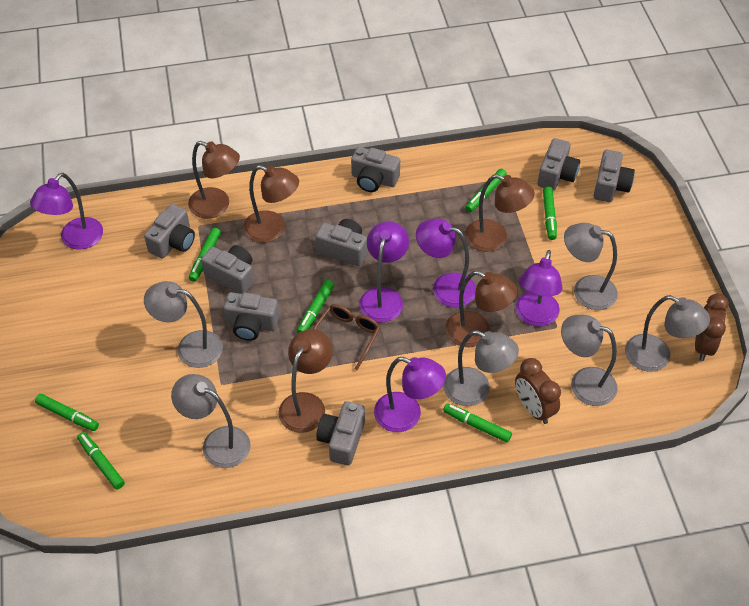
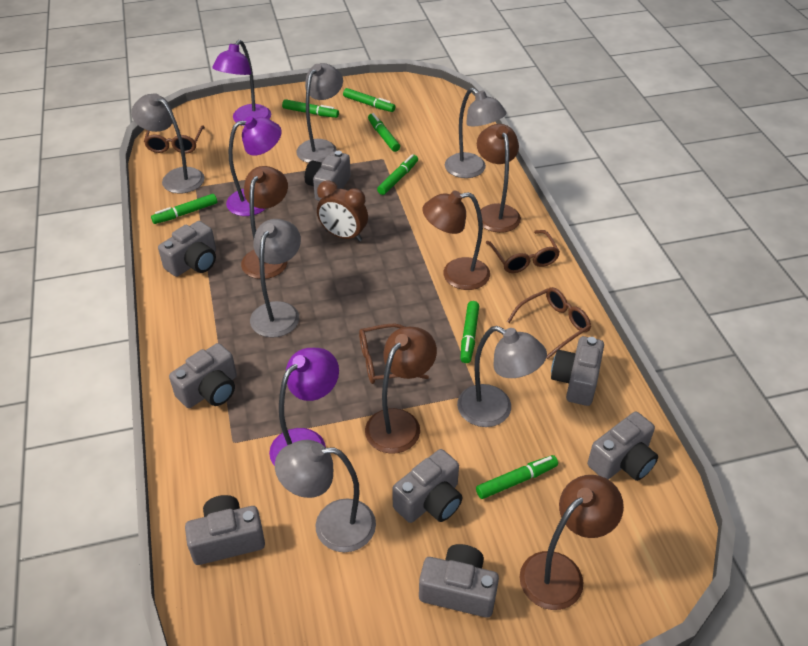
brown clock: 2 -> 1
brown glasses: 1 -> 4
purple lamp: 5 -> 3

